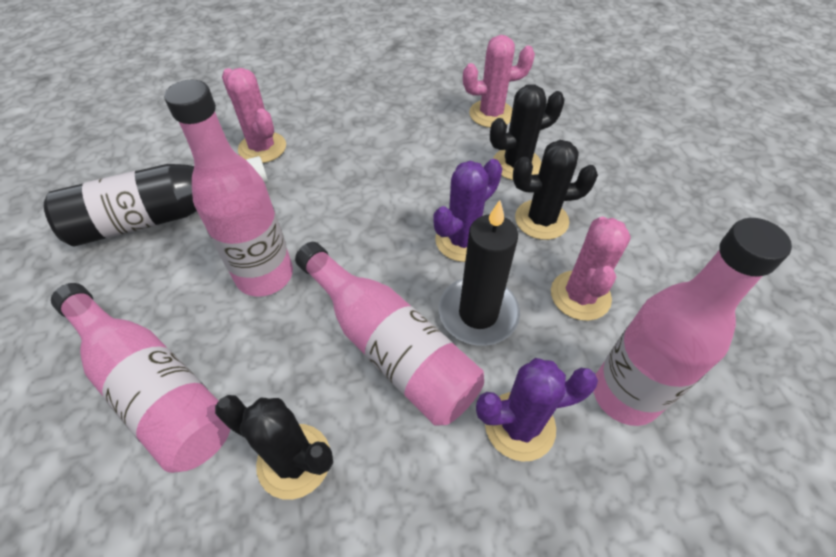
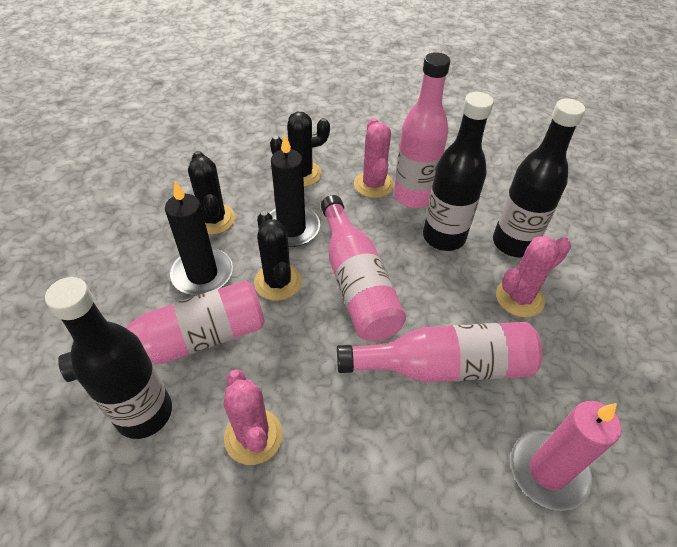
black bottle: 1 -> 3
black candle: 1 -> 2
pink candle: 0 -> 1
purple cactus: 2 -> 0

